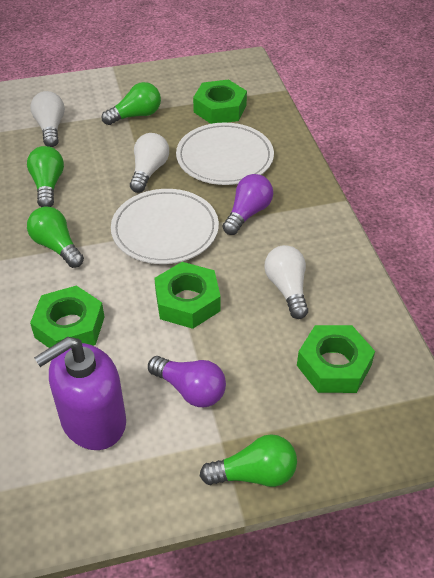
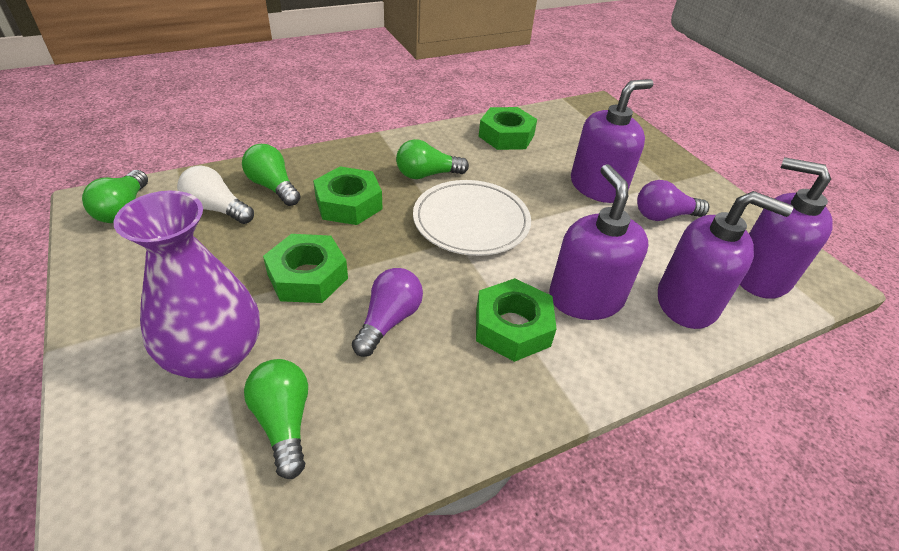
purple soap dispenser: 1 -> 4
purple vase: 0 -> 1
white light bulb: 3 -> 1
white plate: 2 -> 1

